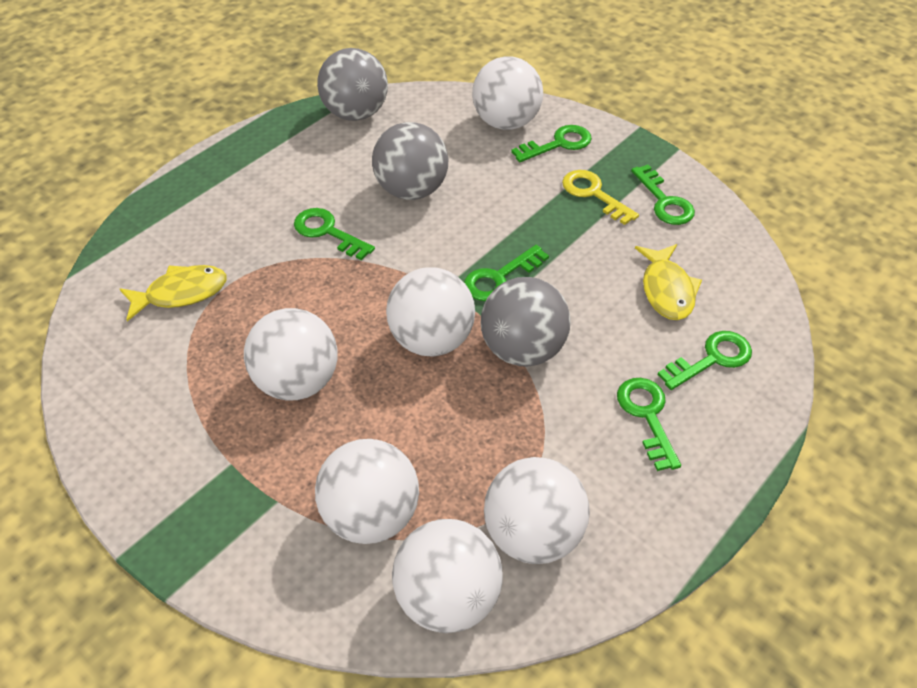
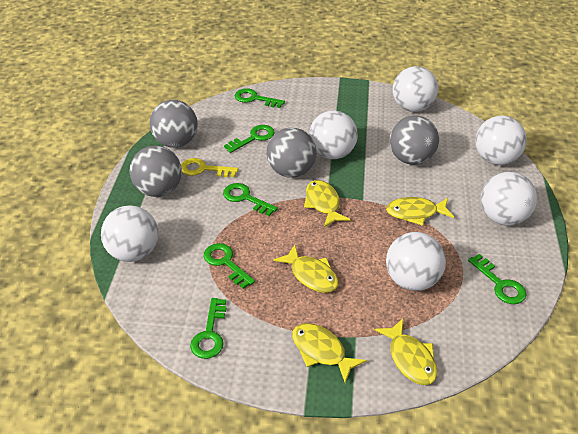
grey ball: 3 -> 4
yellow fish: 2 -> 5

